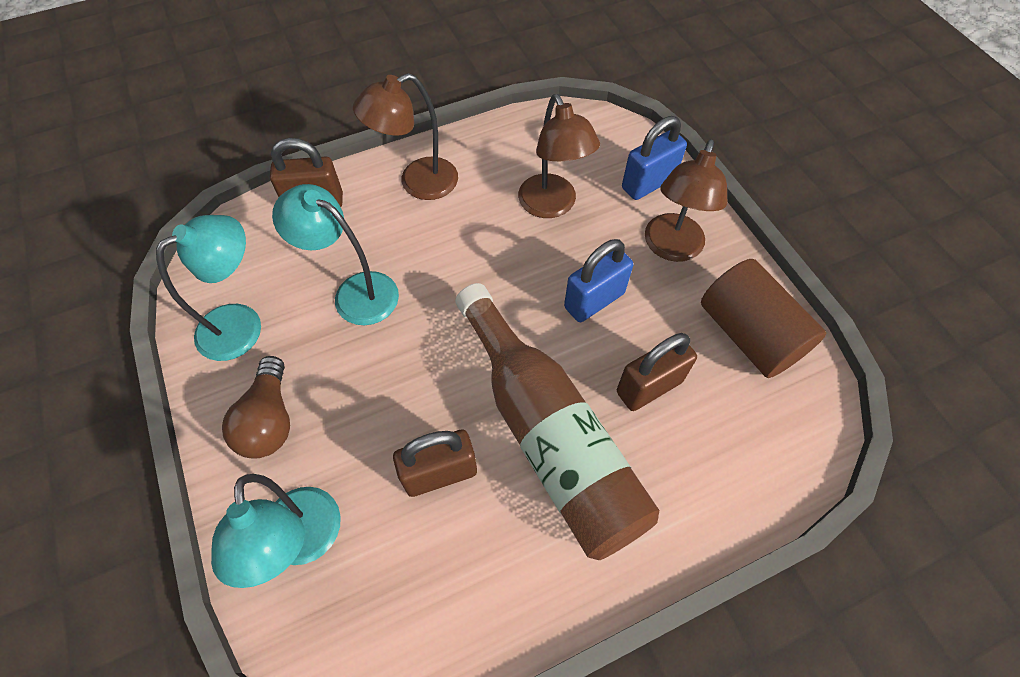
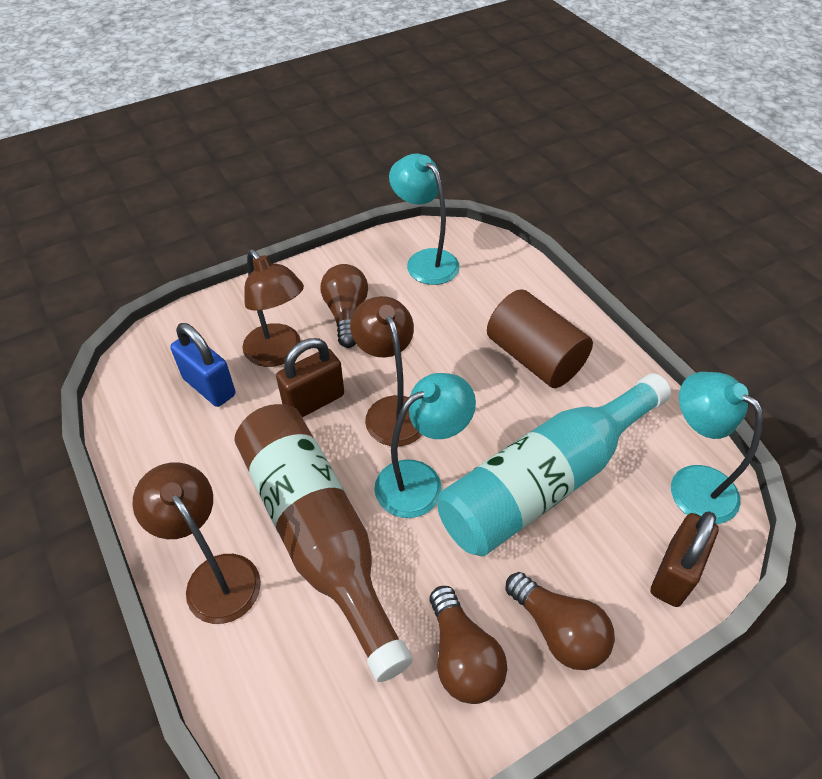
blue padlock: 2 -> 1
brown light bulb: 1 -> 3
brown padlock: 3 -> 2
turquoise bottle: 0 -> 1

